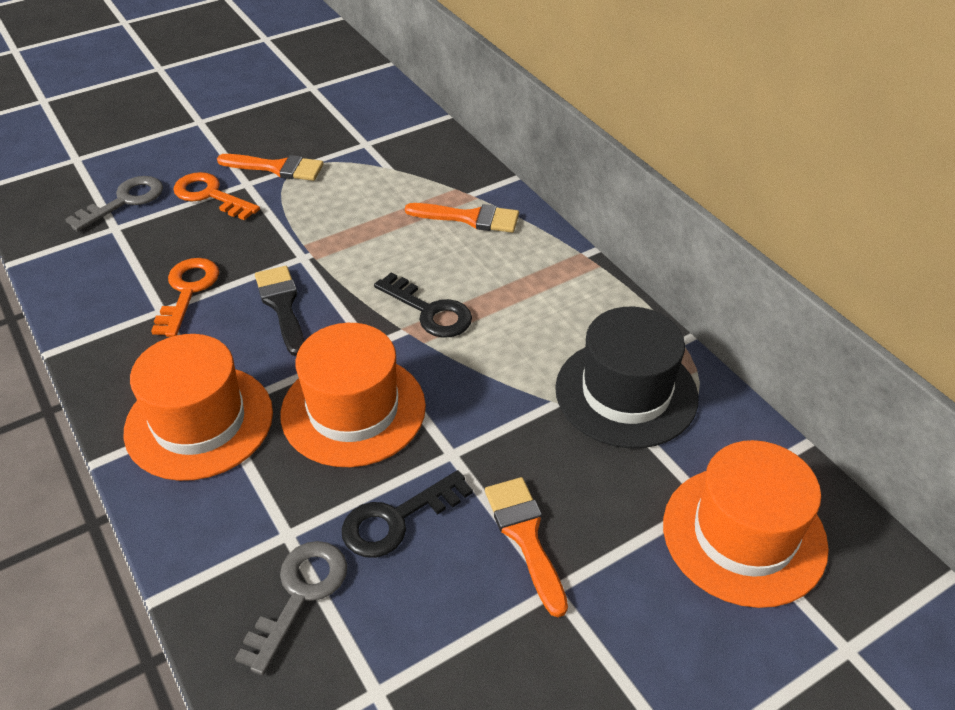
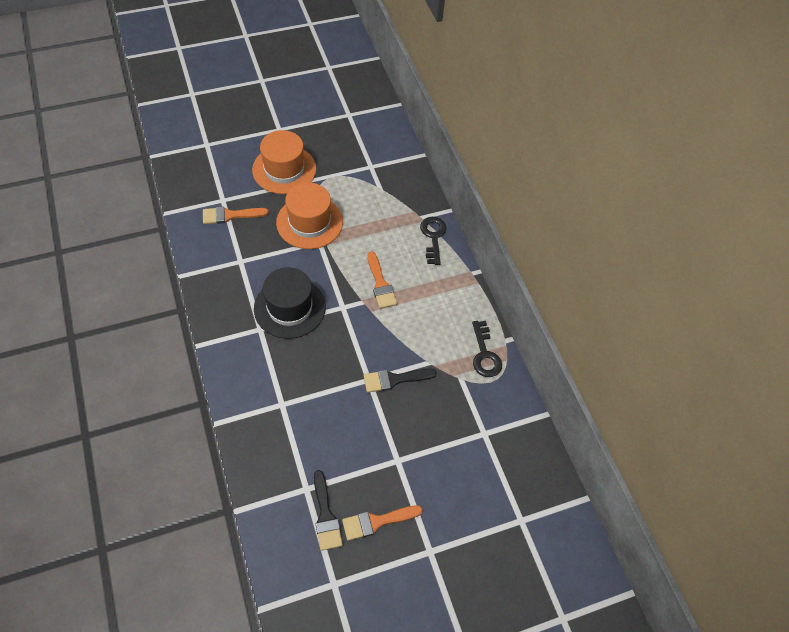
black brush: 1 -> 2
grey key: 2 -> 0
orange hat: 3 -> 2
orange key: 2 -> 0

